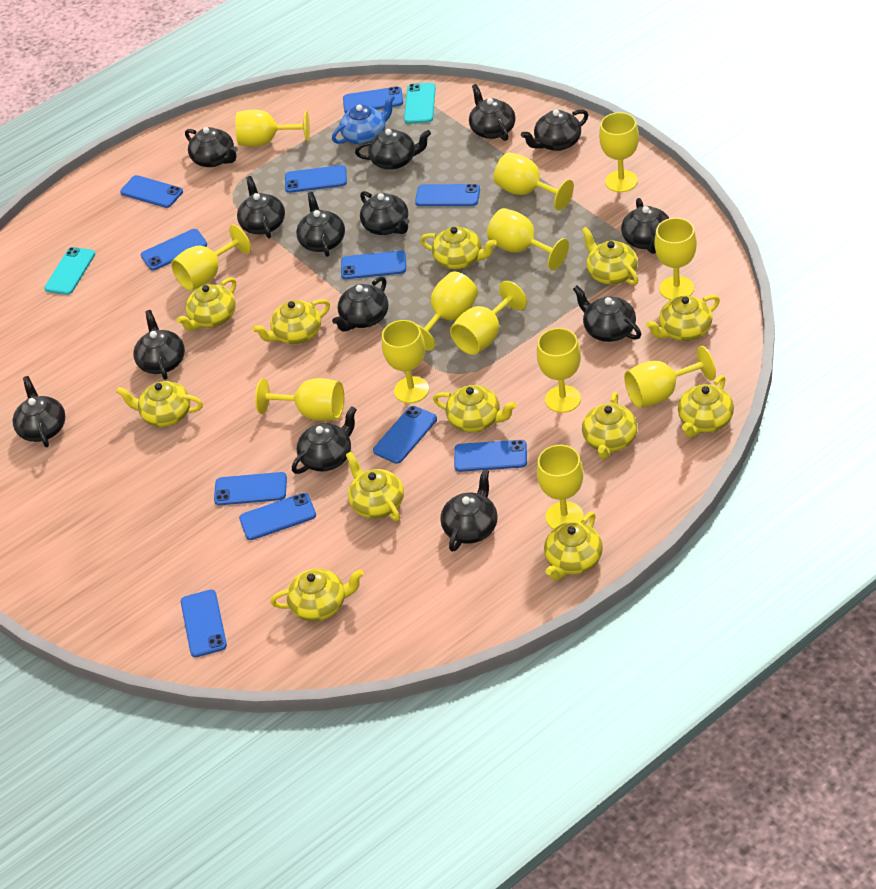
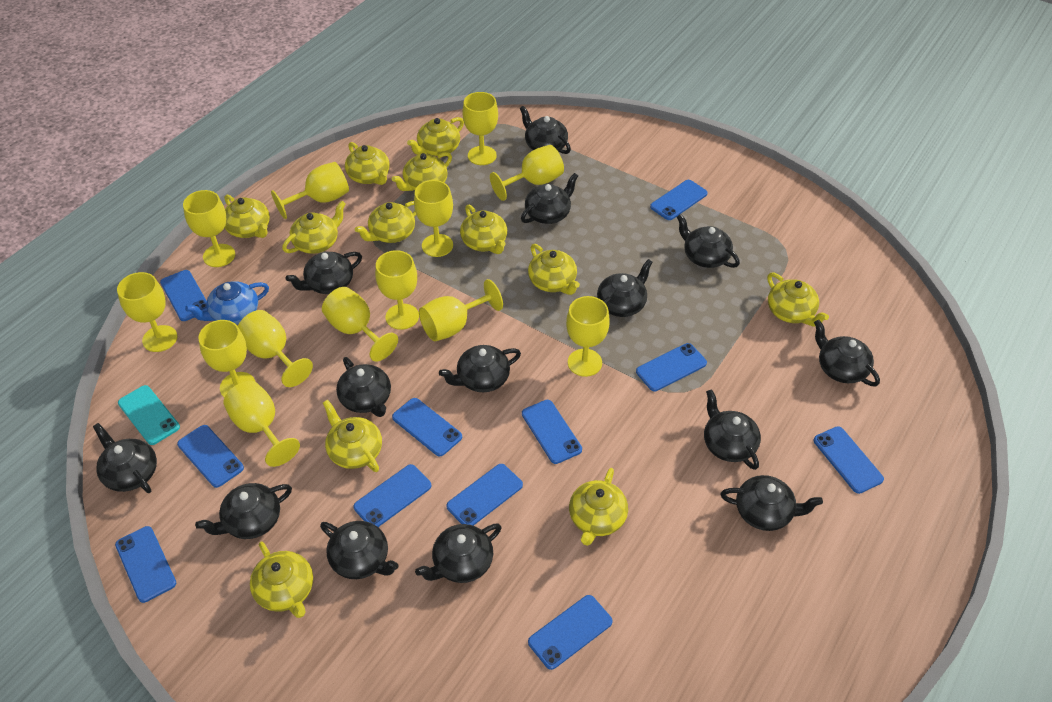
turquoise phone: 2 -> 1

